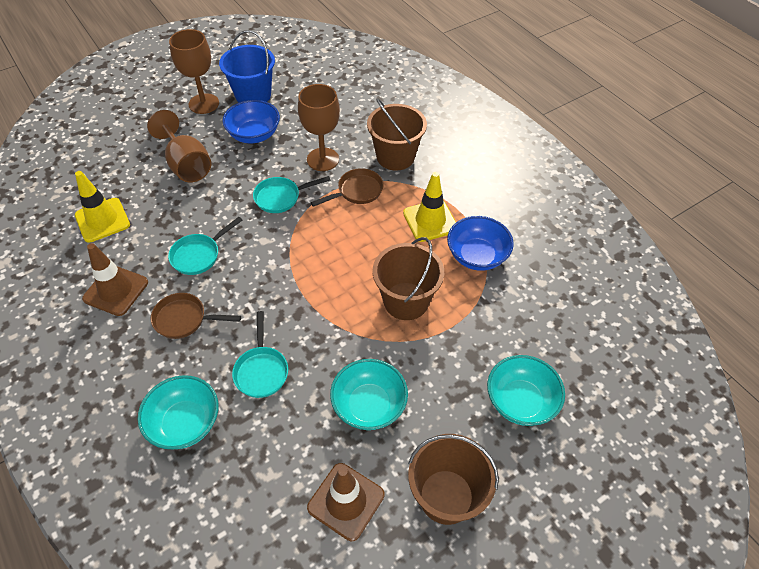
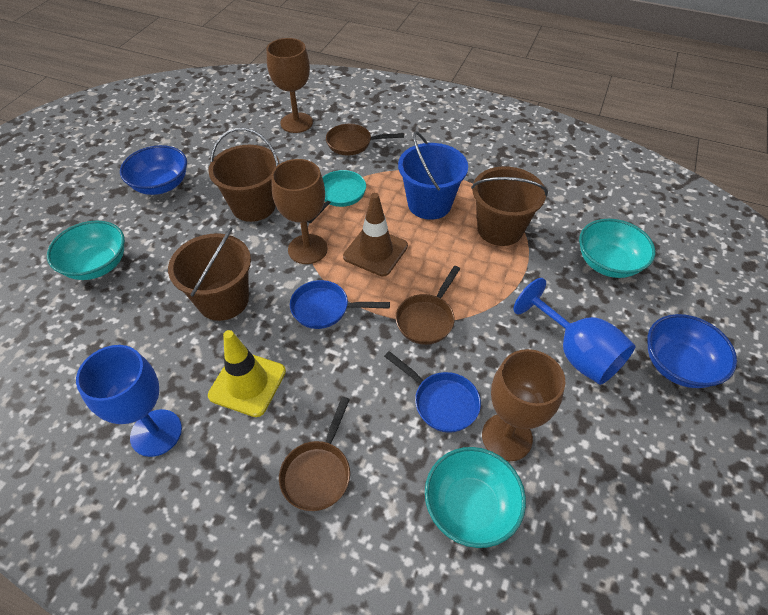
blue goblet: 0 -> 2
blue pan: 0 -> 2
brown pan: 2 -> 3
brown traffic cone: 2 -> 1
turquoise pan: 3 -> 1
yellow traffic cone: 2 -> 1

